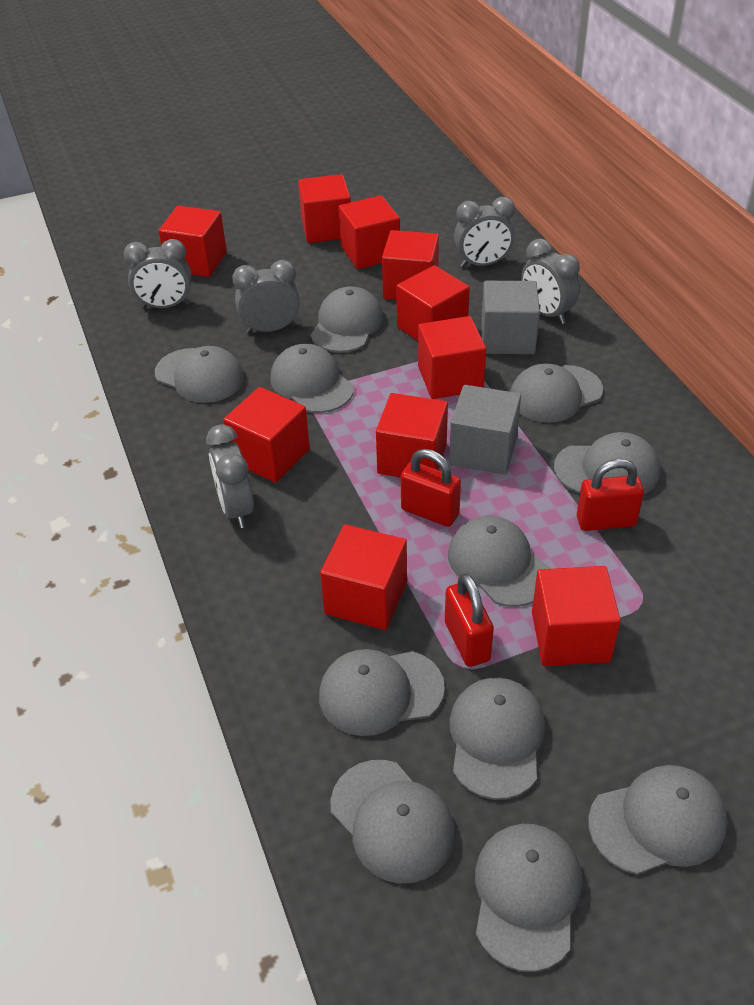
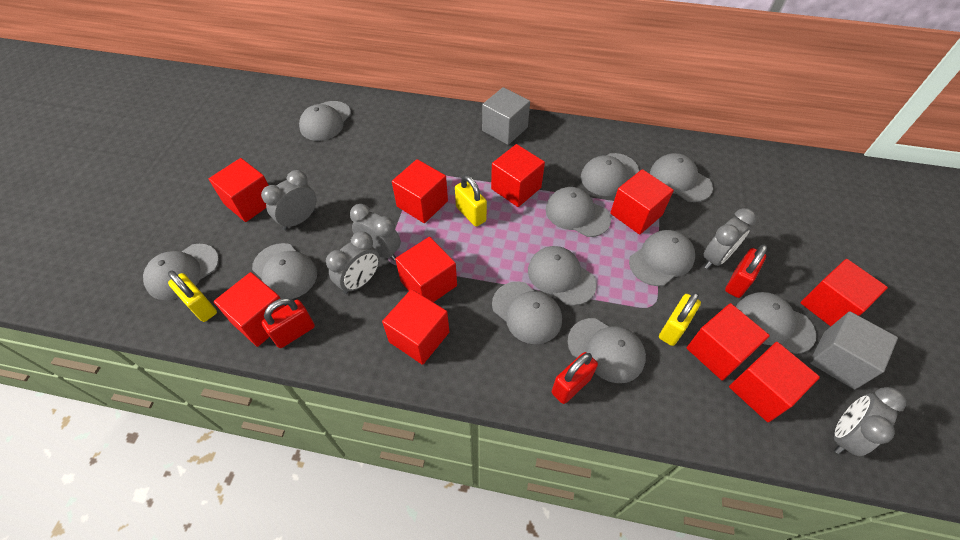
yellow padlock: 0 -> 3

